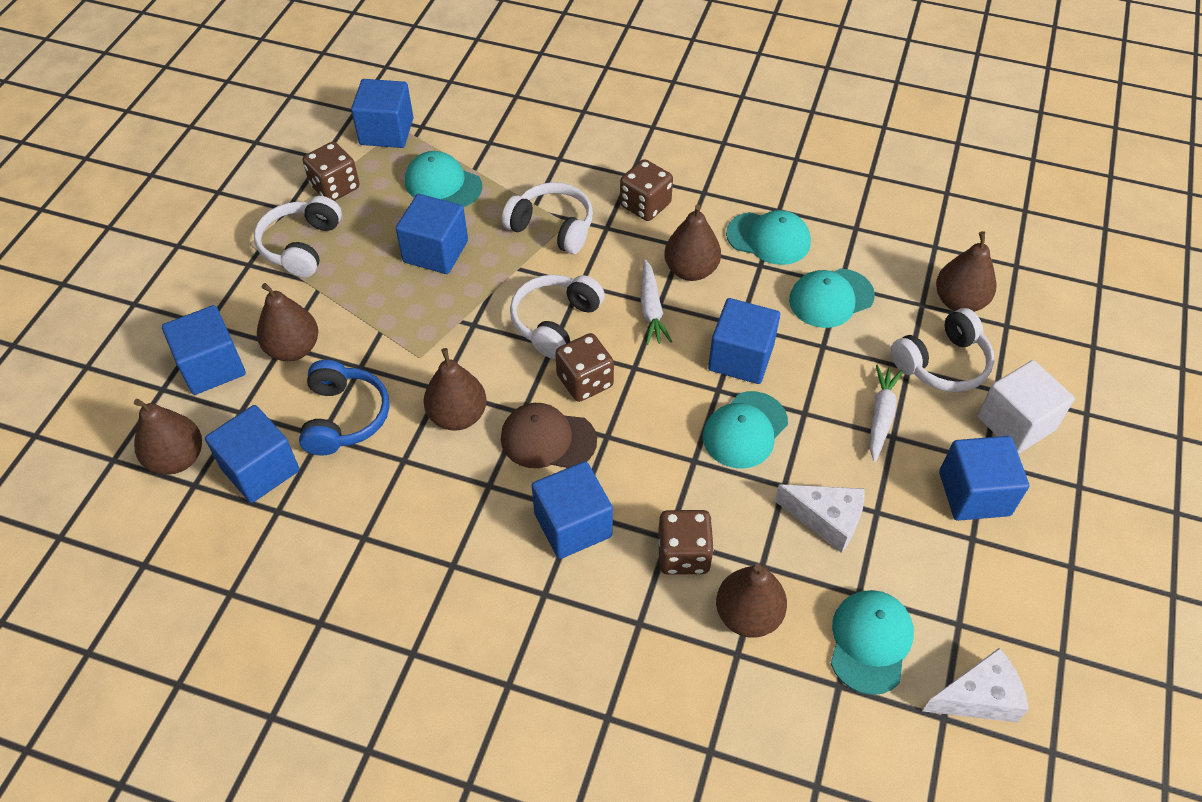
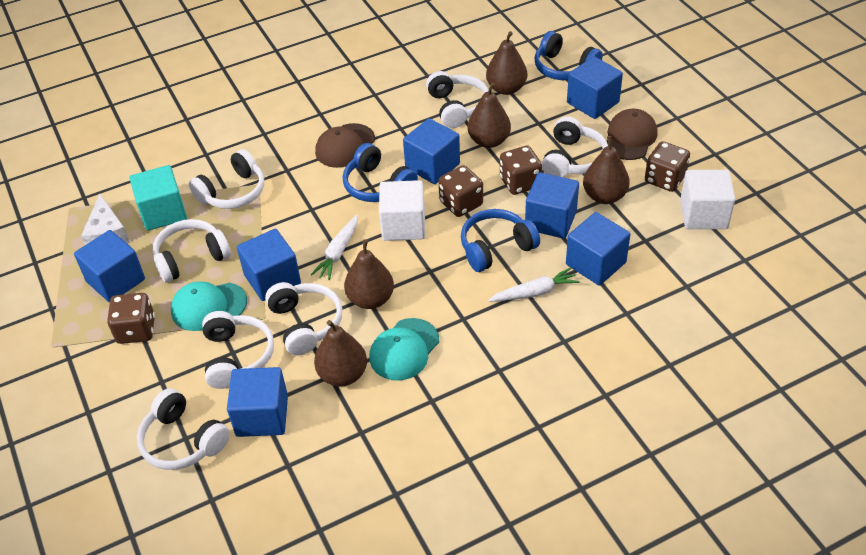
blue headphones: 1 -> 3
brown cap: 1 -> 2
brown pear: 6 -> 5
turquoise cap: 5 -> 2
turquoise cube: 0 -> 1
white cheese: 2 -> 1
white cube: 1 -> 2
white headphones: 4 -> 7

